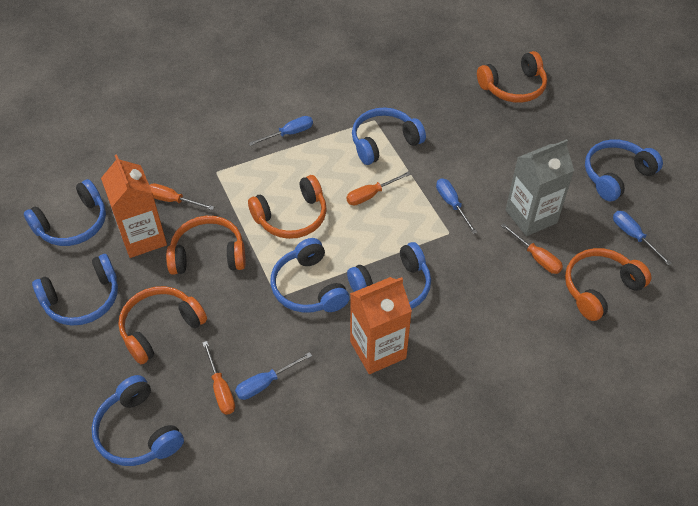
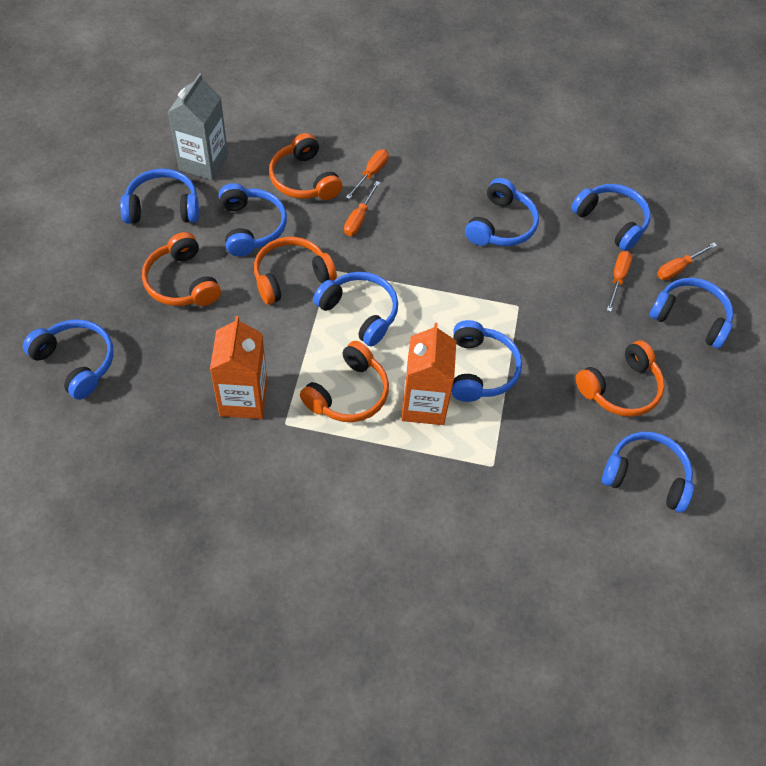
blue headphones: 7 -> 9
blue screwdriver: 4 -> 0

